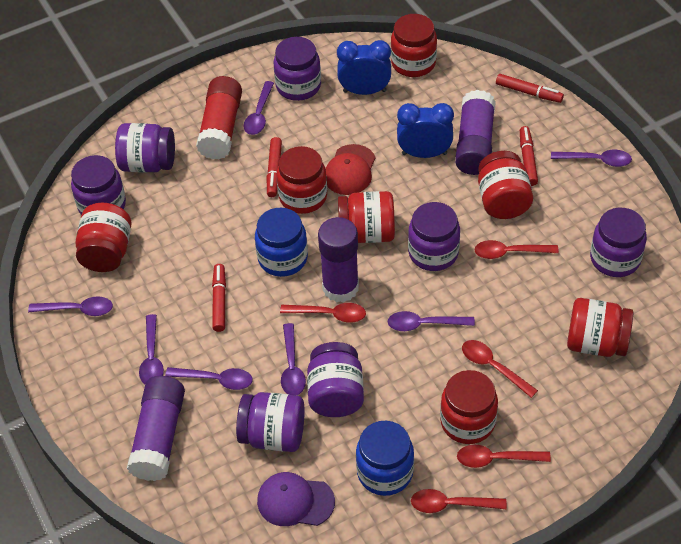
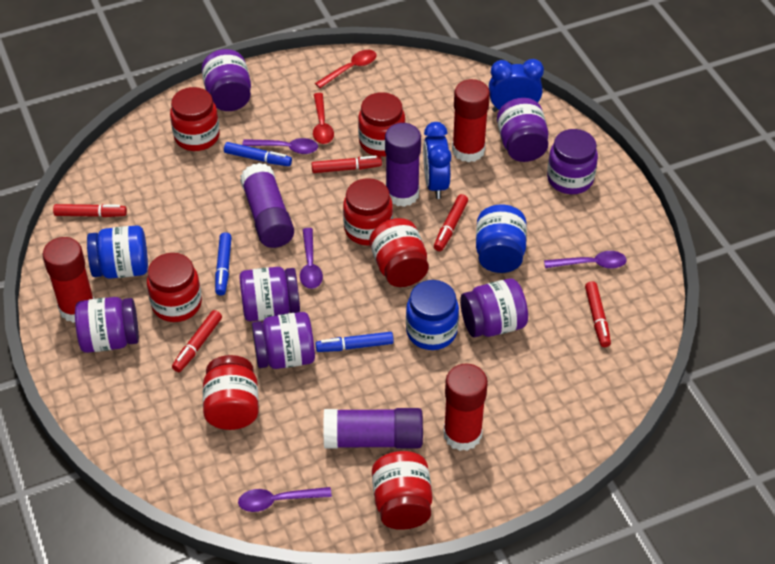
blue jar: 2 -> 3
blue marker: 0 -> 3
purple cap: 1 -> 0
purple spoon: 7 -> 4
red cap: 1 -> 0
red glue stick: 1 -> 3
red marker: 4 -> 5
red spoon: 5 -> 2

